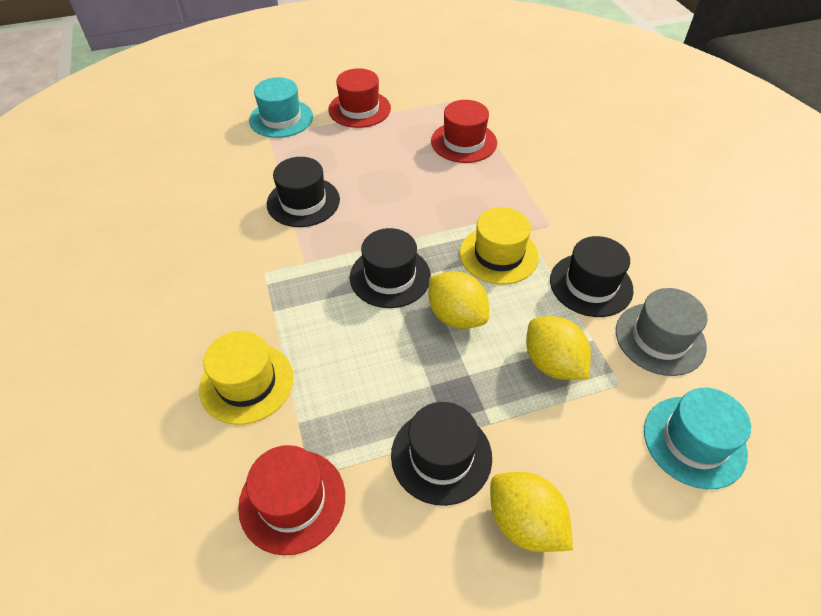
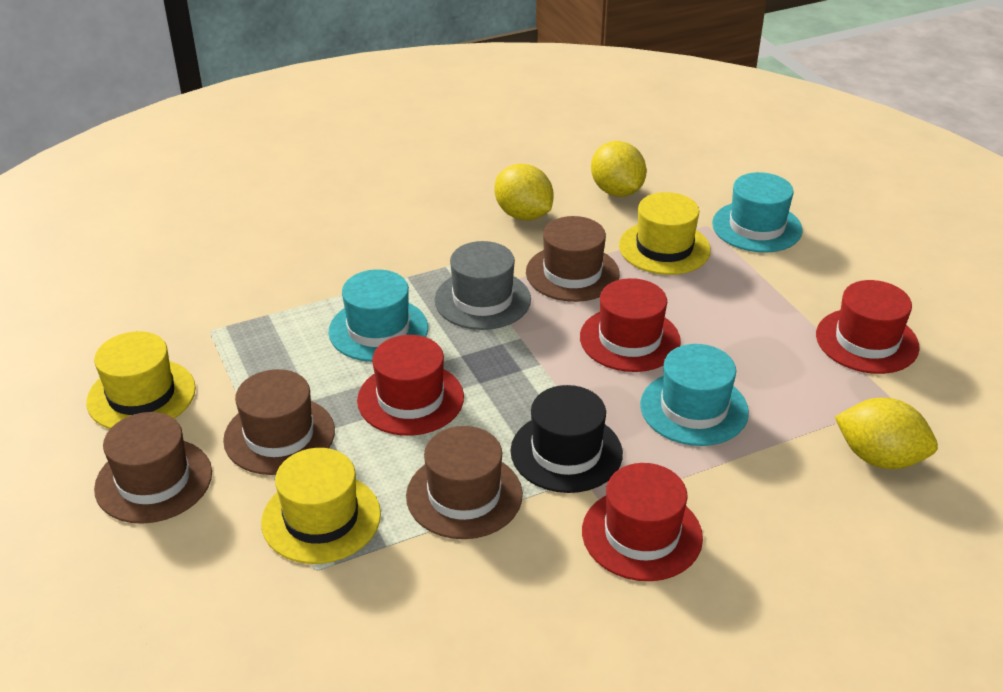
black hat: 4 -> 1
brown hat: 0 -> 4
red hat: 3 -> 4
turquoise hat: 2 -> 3
yellow hat: 2 -> 3

